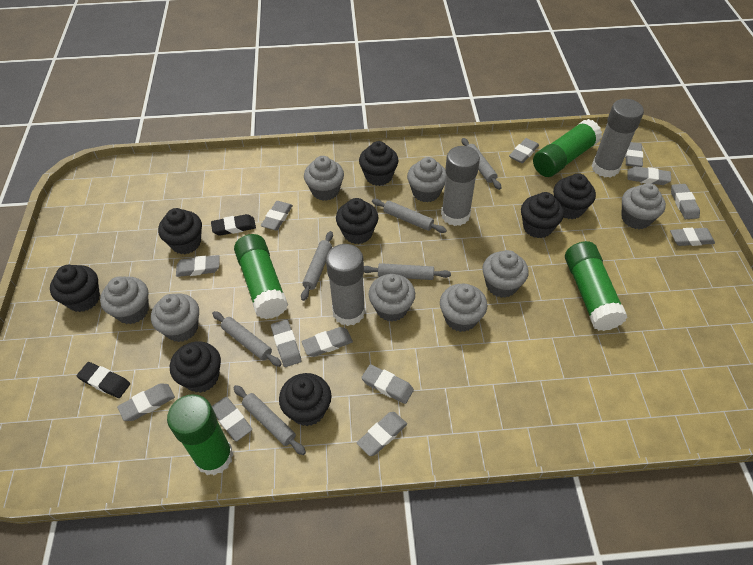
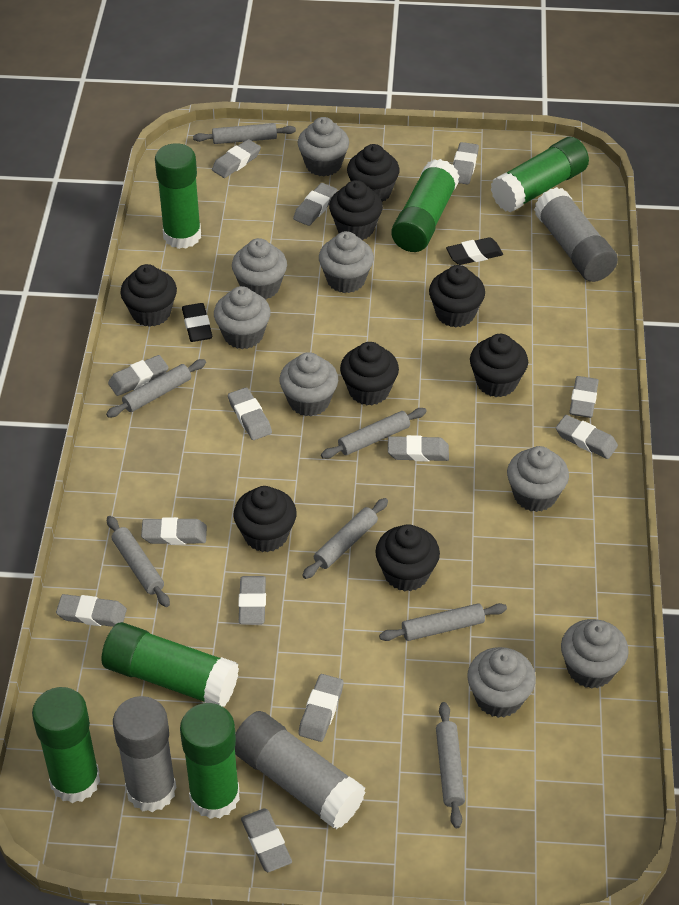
green glue stick: 4 -> 6
grey rolling pin: 6 -> 7

